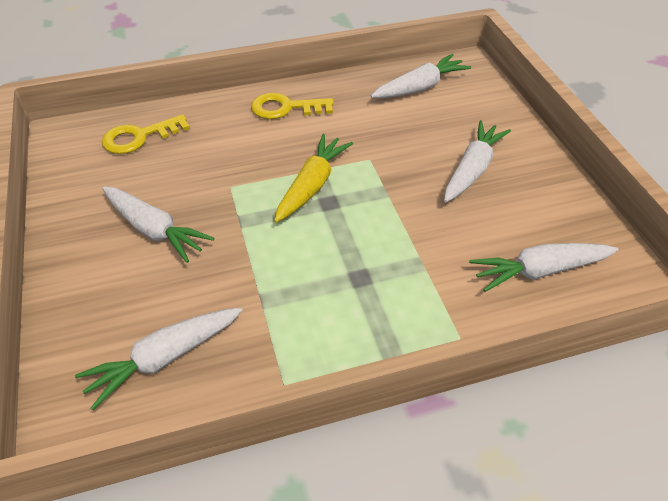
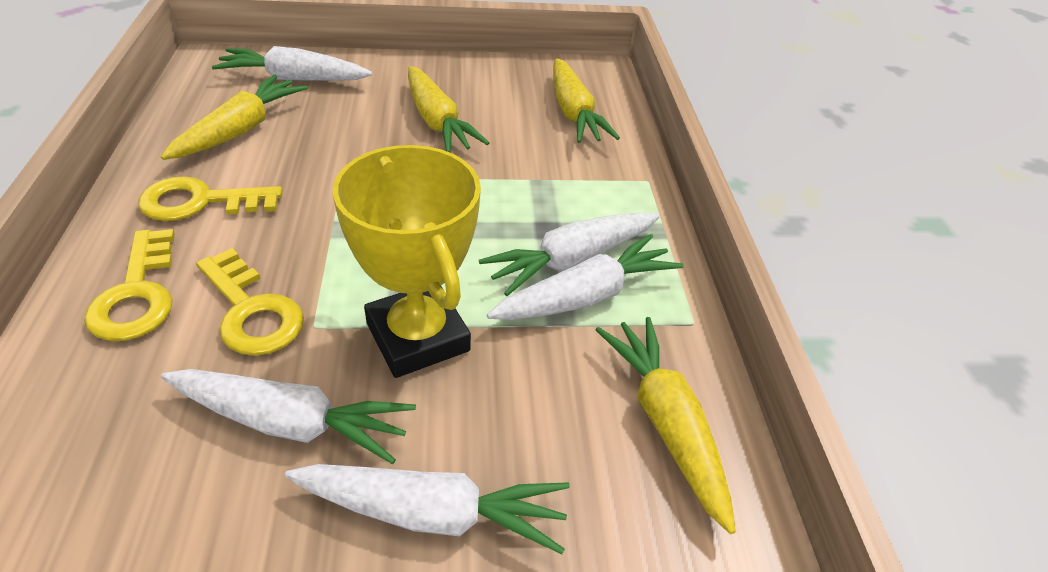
yellow carrot: 1 -> 4
yellow key: 2 -> 3
yellow trophy: 0 -> 1

